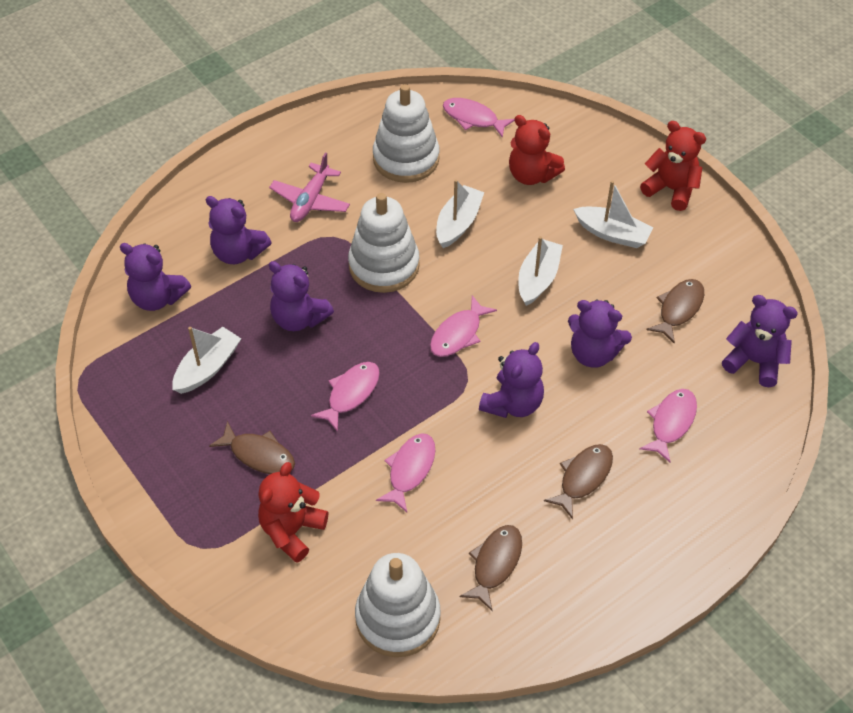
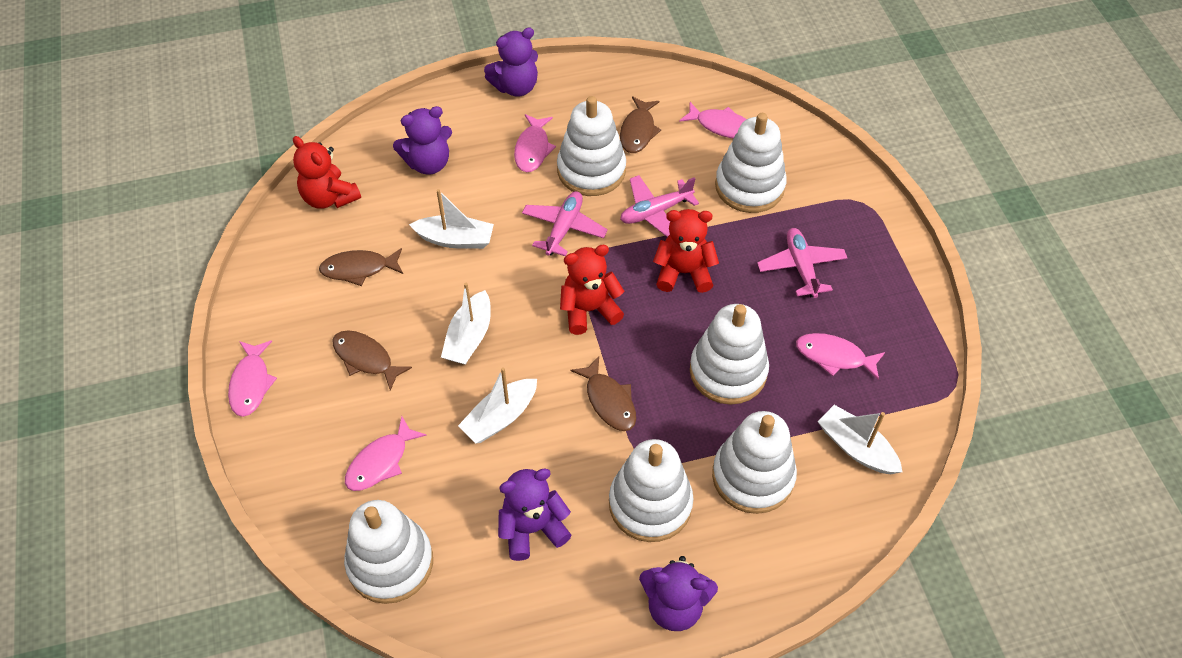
pink plane: 1 -> 3
purple teddy bear: 6 -> 4
white stacking toy: 3 -> 6

